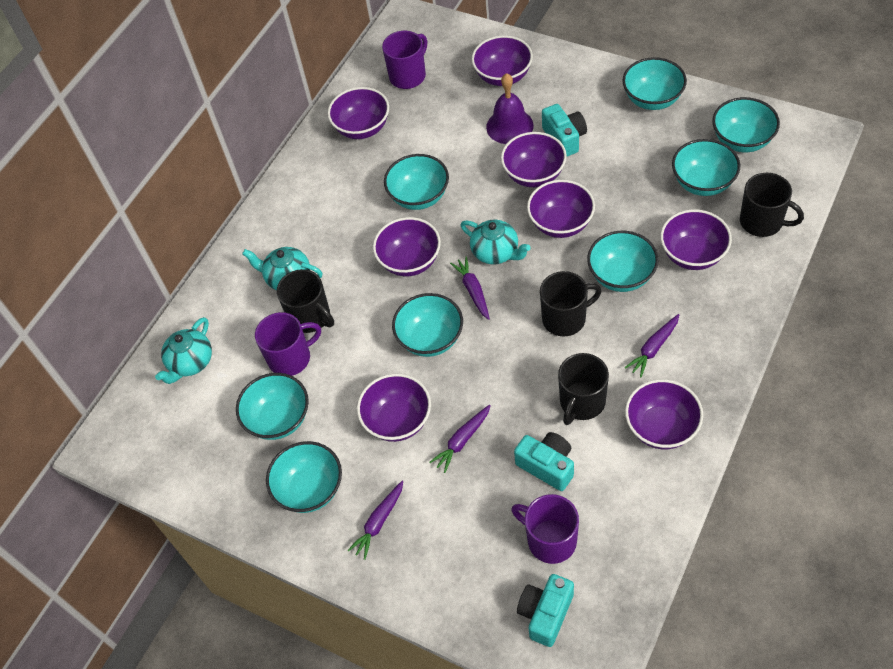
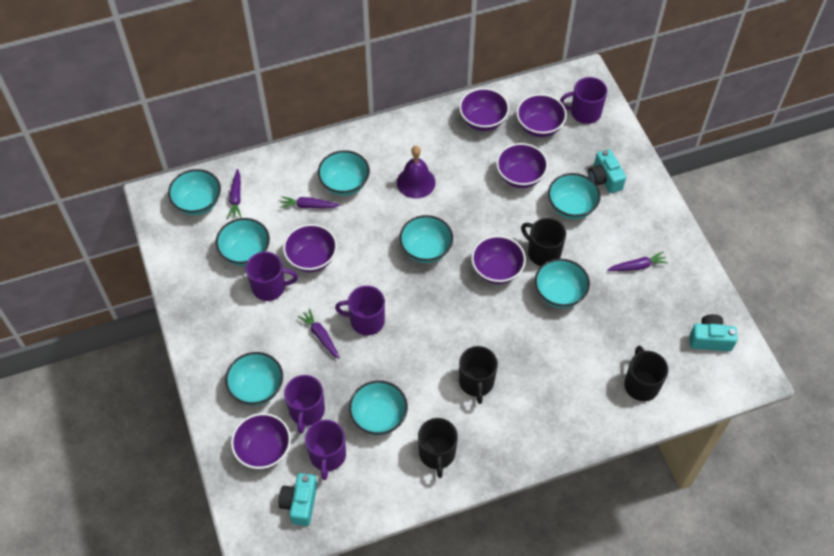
purple bowl: 8 -> 6
purple mug: 3 -> 5
turquoise teapot: 3 -> 0

